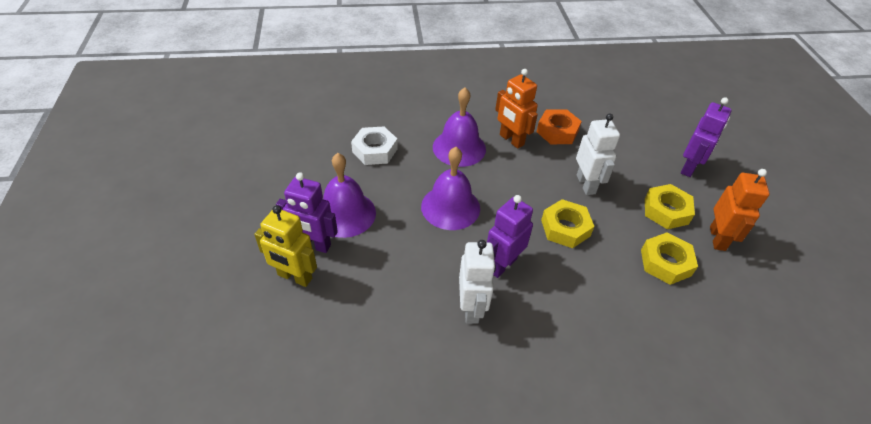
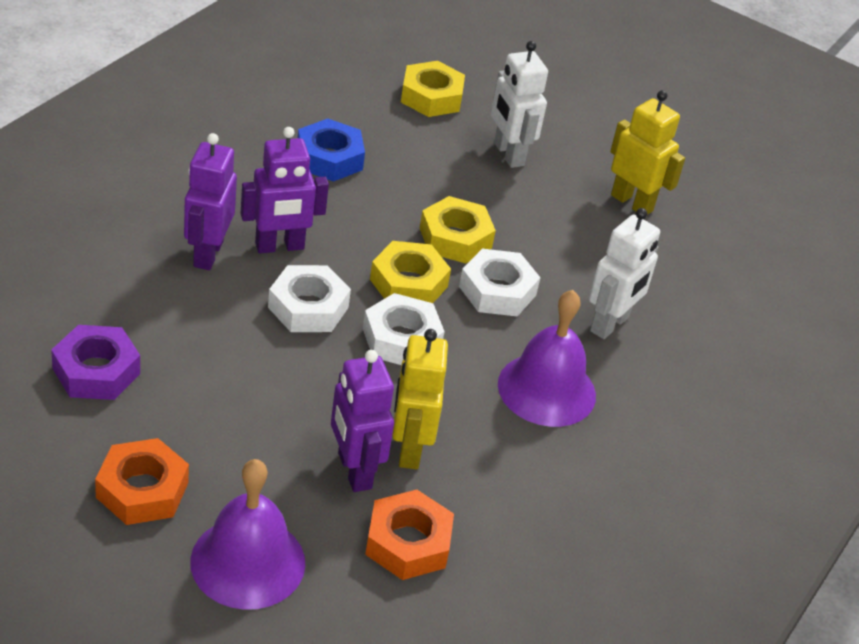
blue nut: 0 -> 1
orange nut: 1 -> 2
orange robot: 2 -> 0
purple bell: 3 -> 2
purple nut: 0 -> 1
white nut: 1 -> 3
yellow robot: 1 -> 2

